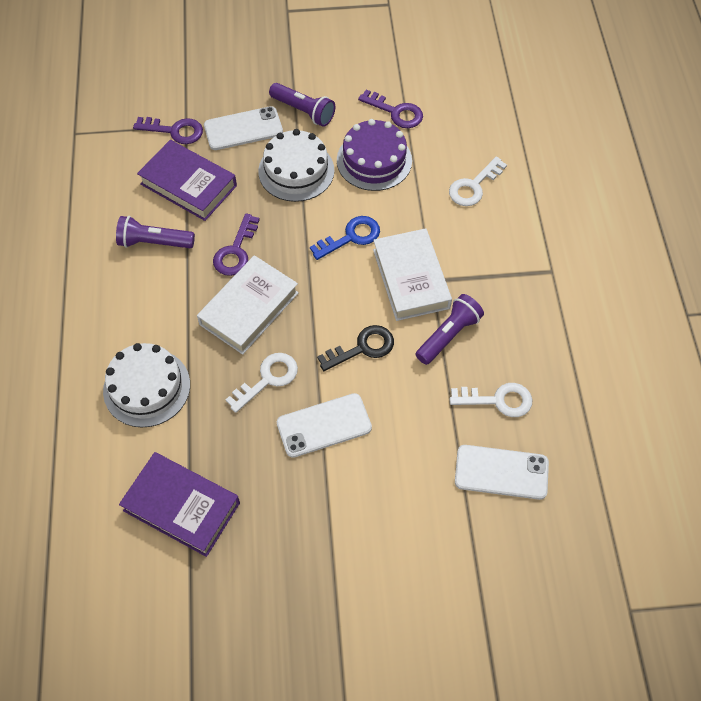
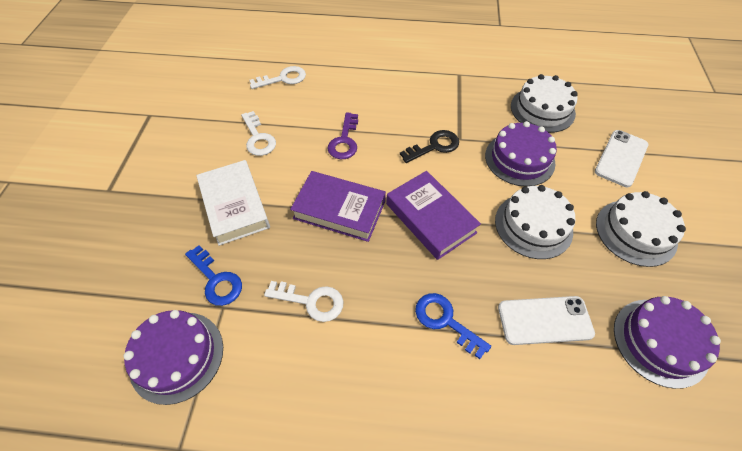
blue key: 1 -> 2
purple cake: 1 -> 3
purple flashlight: 3 -> 0
purple key: 3 -> 1
white book: 2 -> 1
white cake: 2 -> 3
white phone: 3 -> 2

